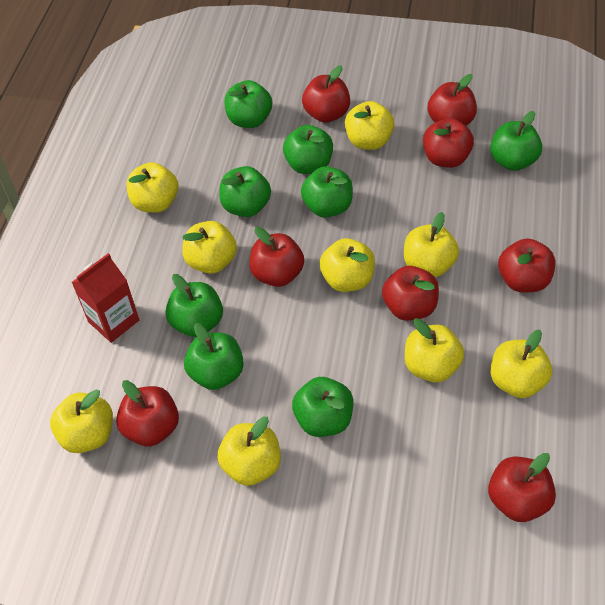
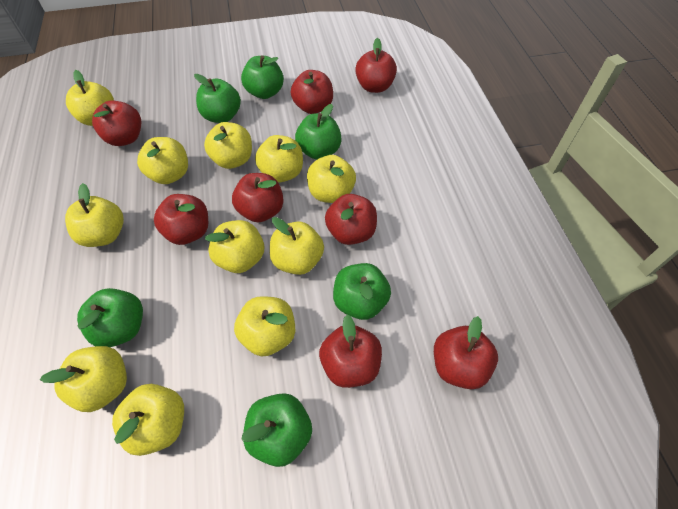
green apple: 8 -> 6
red carton: 1 -> 0
yellow apple: 9 -> 11

